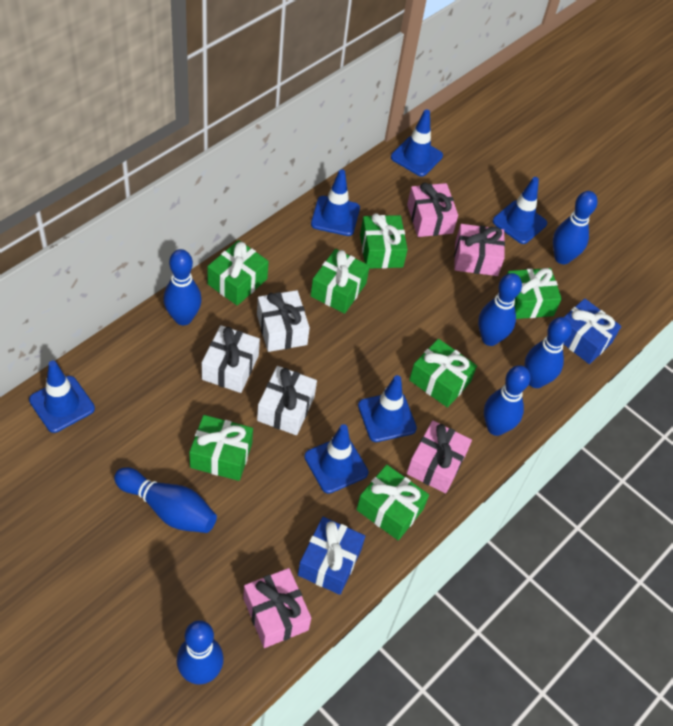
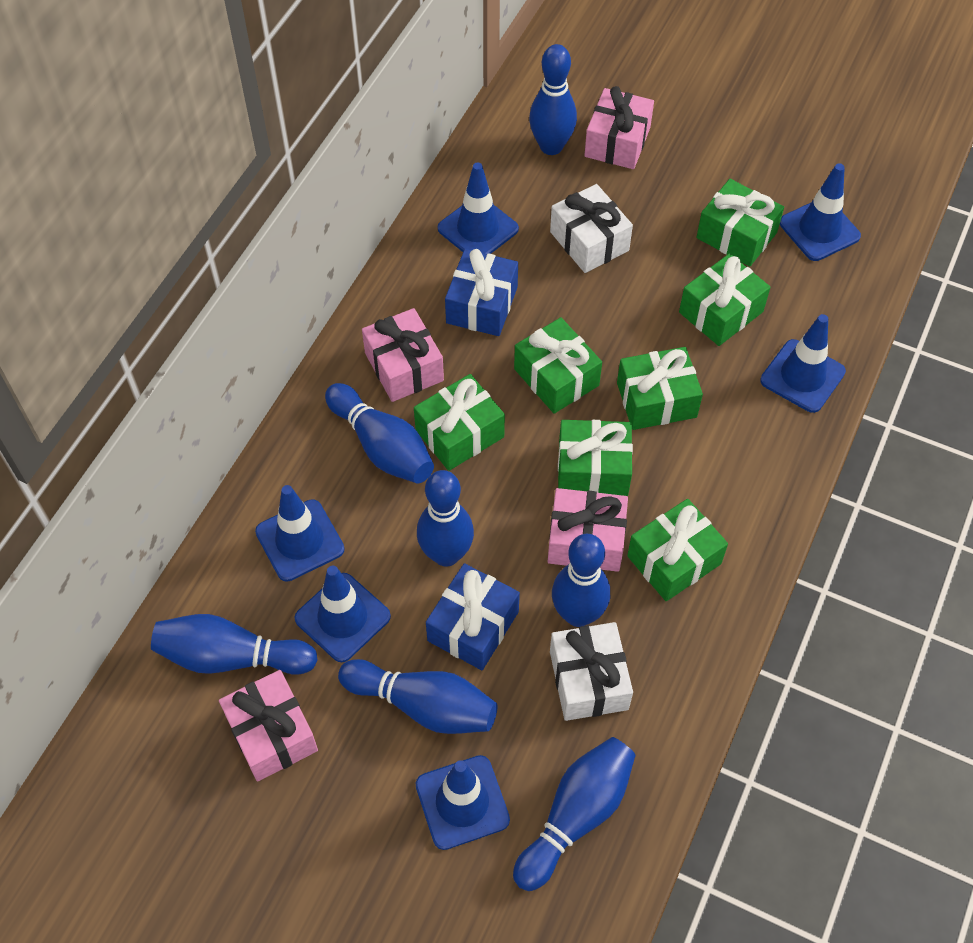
white gift: 3 -> 2

